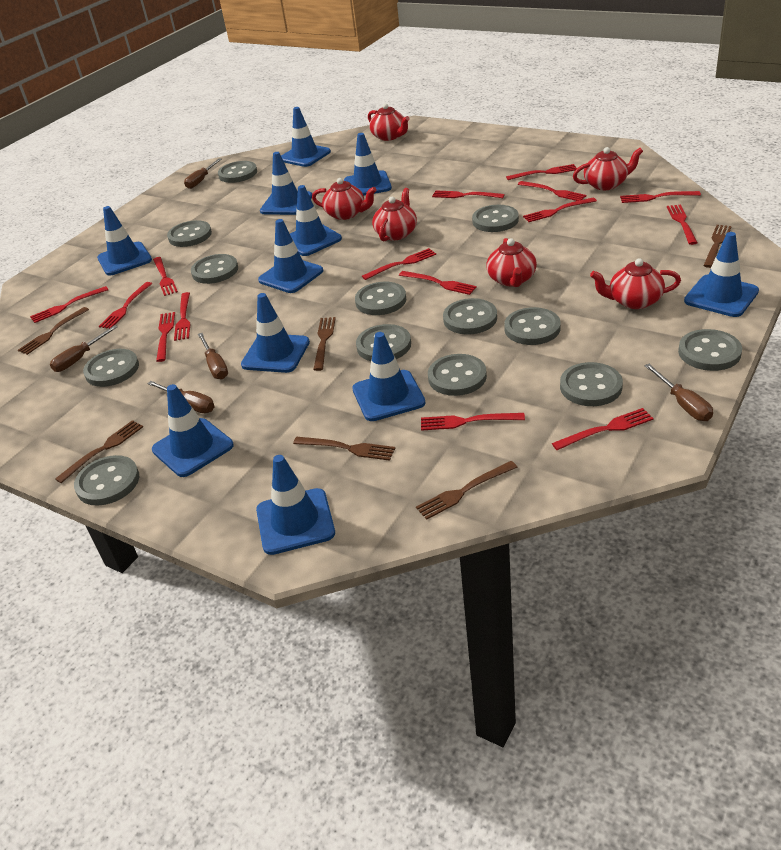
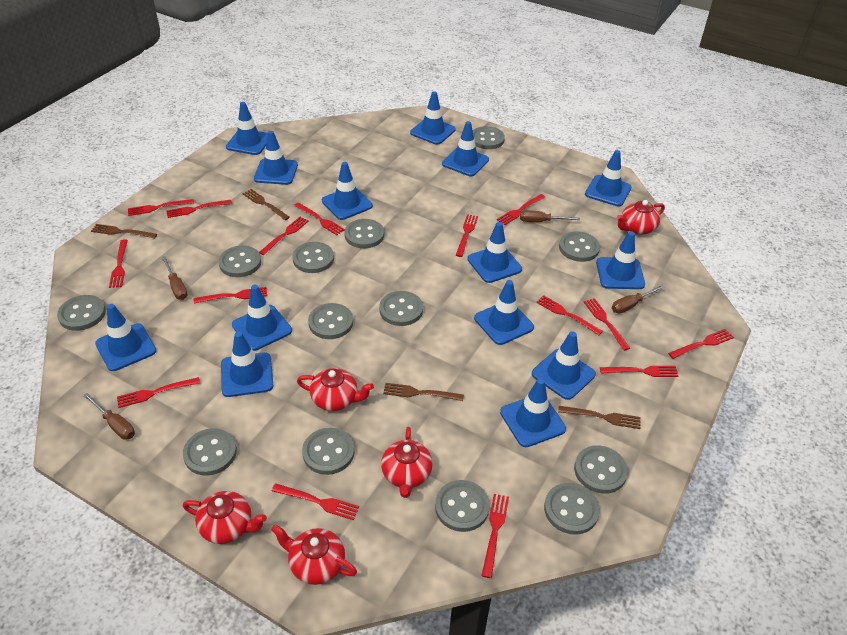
blue traffic cone: 11 -> 14
brown fork: 6 -> 4
brown screwdriver: 5 -> 4
red teapot: 6 -> 5

